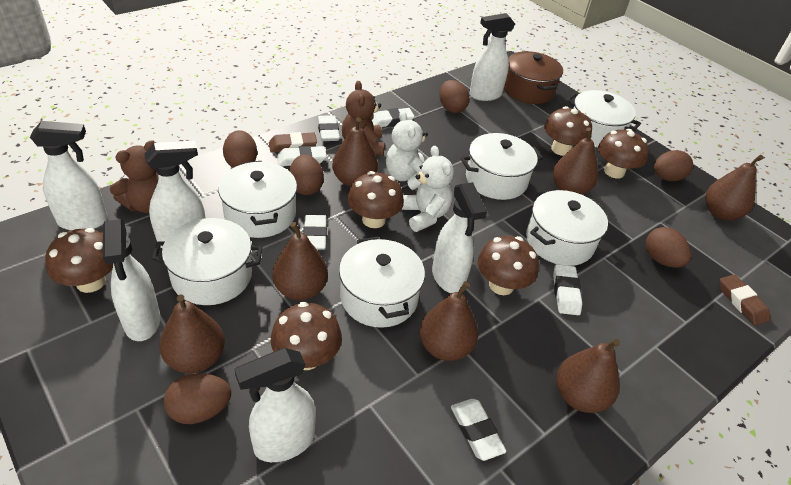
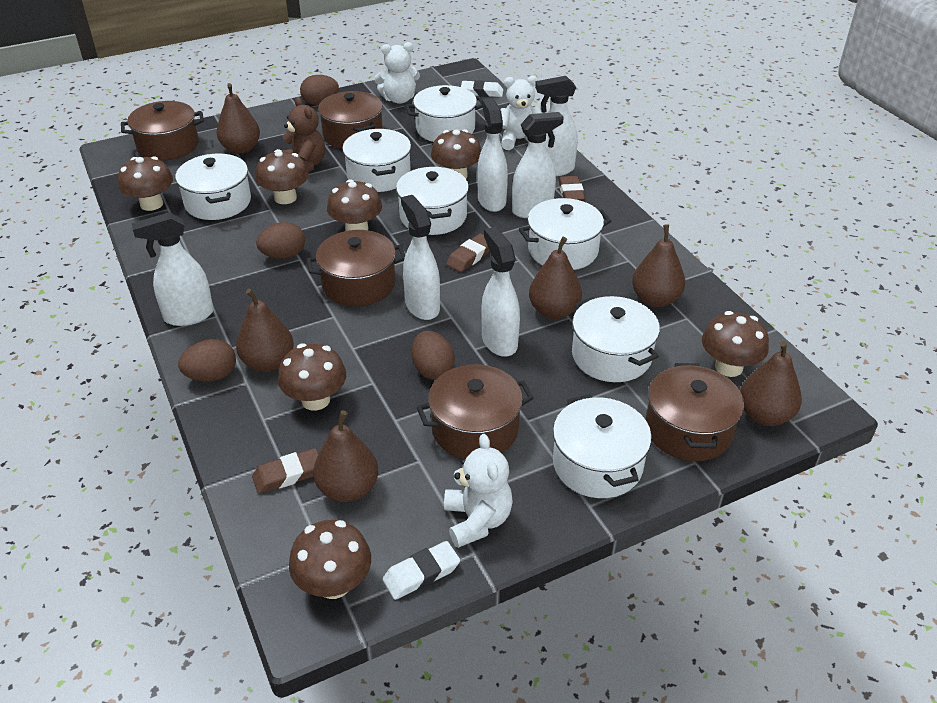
brown egg: 6 -> 4
brown eraser: 2 -> 3
brown mushroom: 6 -> 7
brown pear: 7 -> 6
brown pot: 1 -> 5
brown teddy bear: 2 -> 1
white eraser: 6 -> 2
white pot: 6 -> 7
white teddy bear: 2 -> 3

